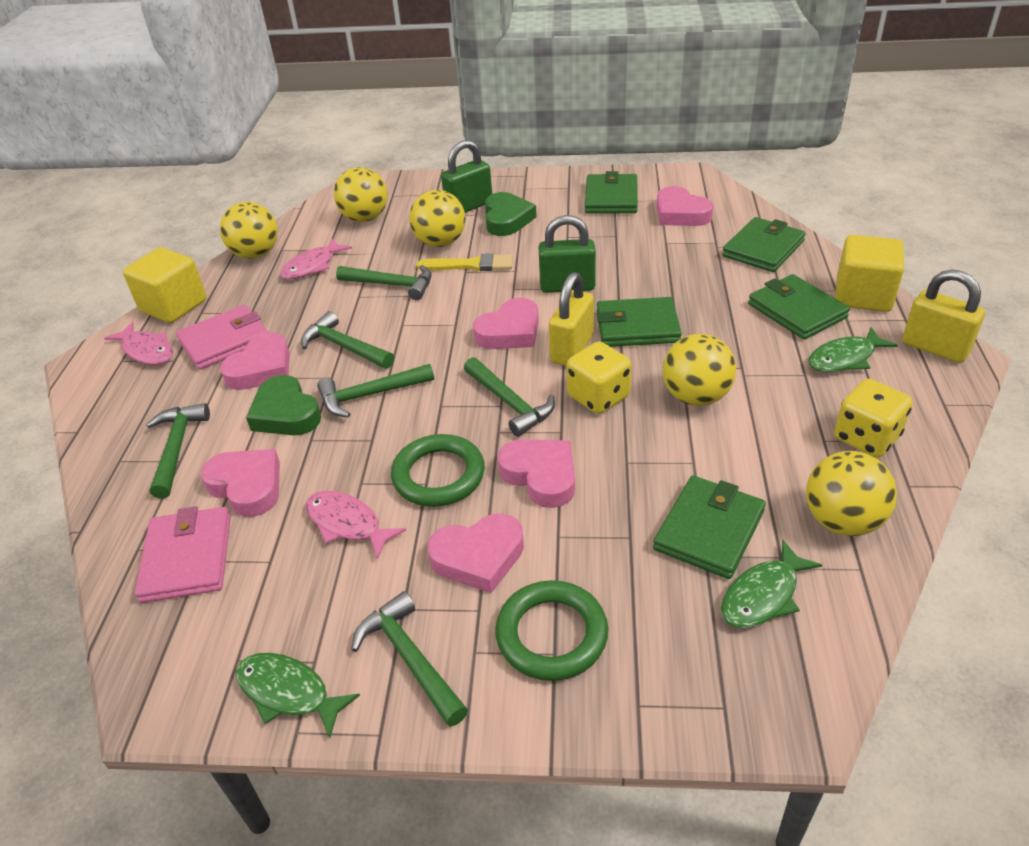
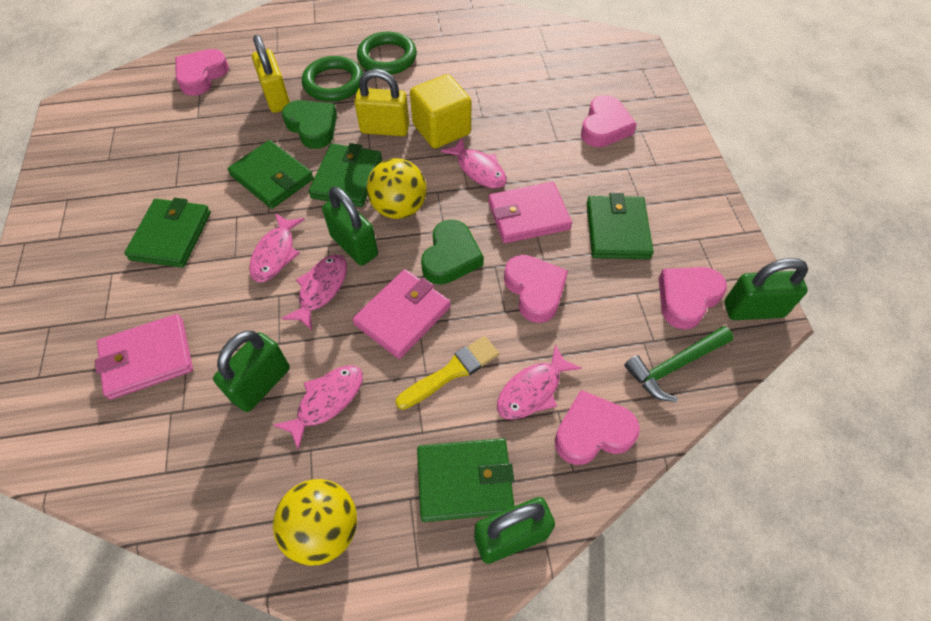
green fish: 3 -> 0
green hammer: 6 -> 1
green padlock: 2 -> 4
pink fish: 3 -> 5
pink heart: 6 -> 5
pink wallet: 2 -> 3
yellow ball: 5 -> 2
yellow cube: 2 -> 1
yellow dice: 2 -> 0

